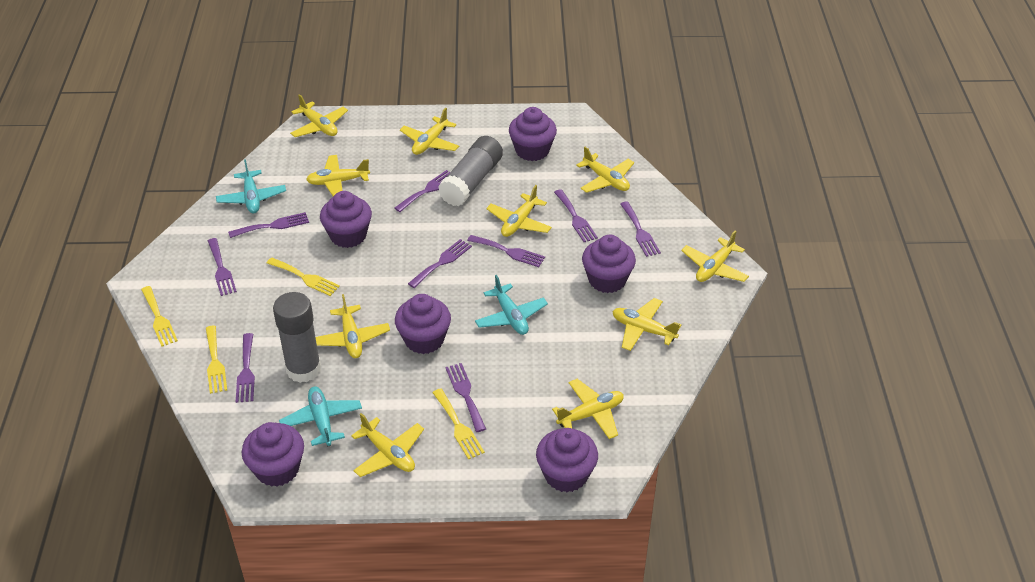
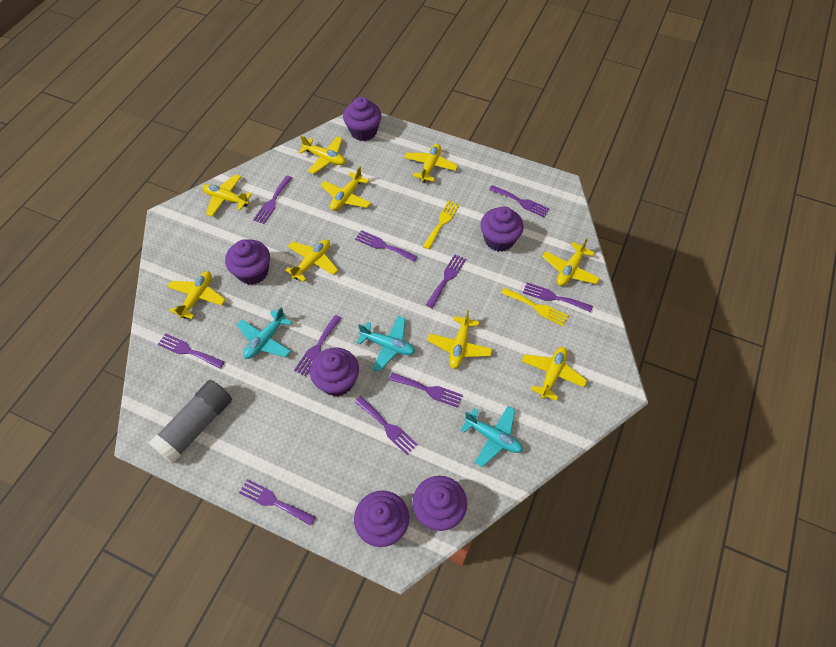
grey glue stick: 2 -> 1
purple fork: 9 -> 10
yellow fork: 4 -> 2
yellow plane: 10 -> 9

